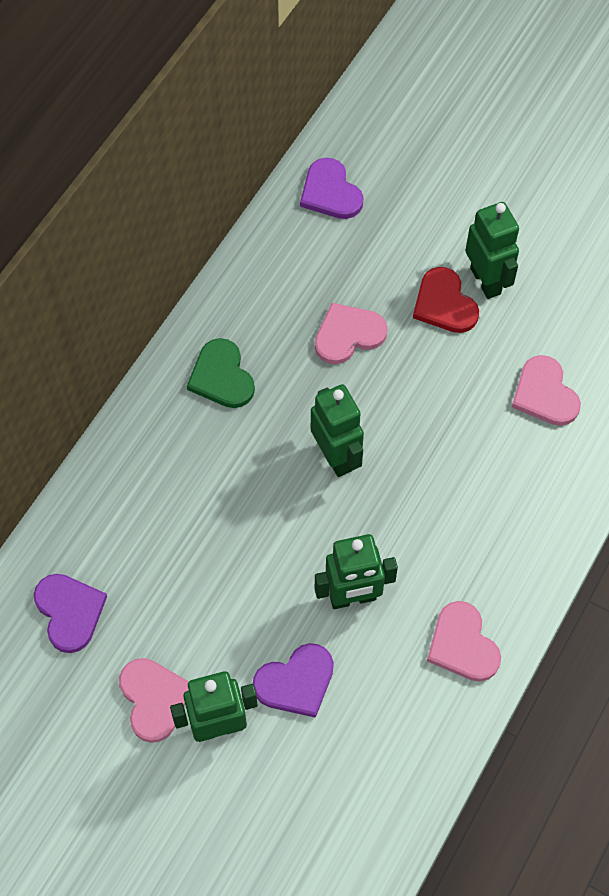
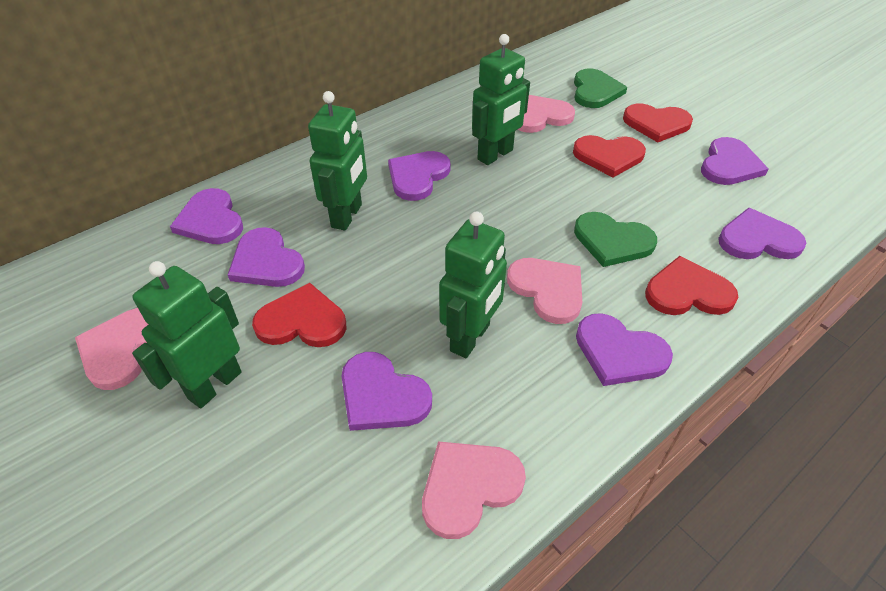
green heart: 1 -> 2
purple heart: 3 -> 7
red heart: 1 -> 4

